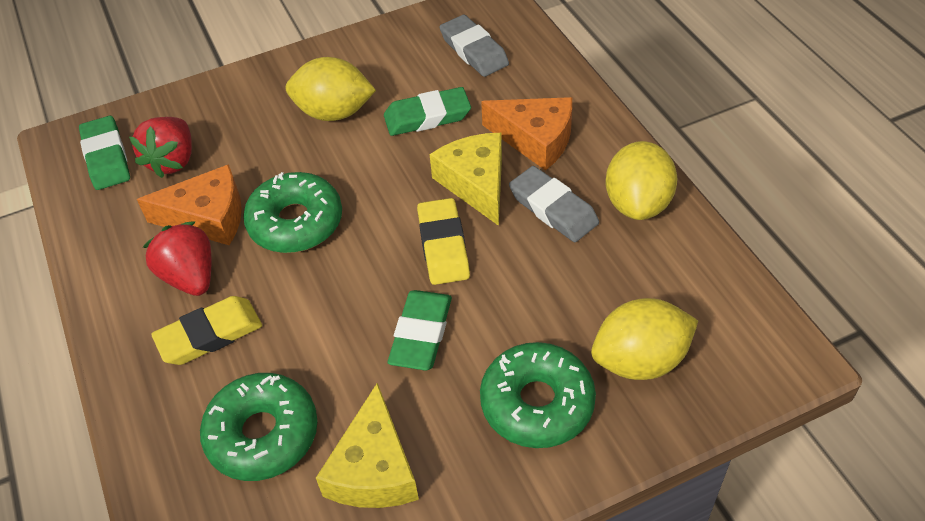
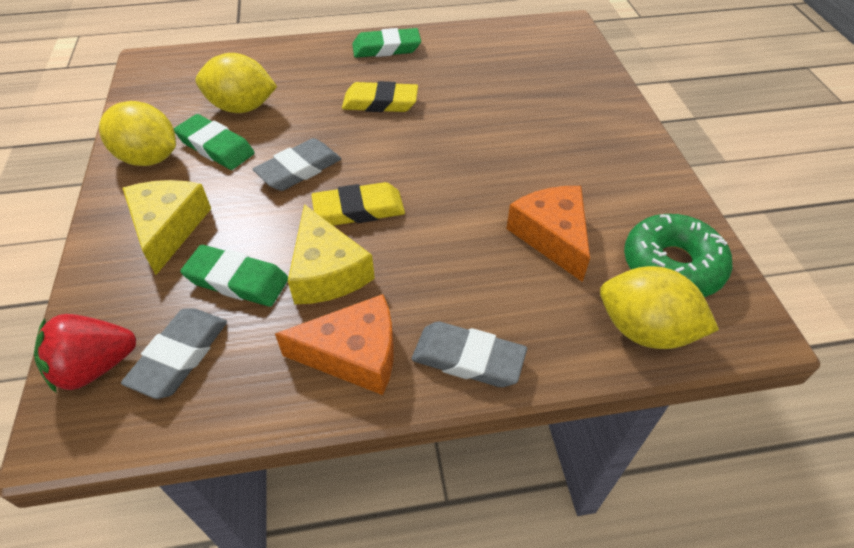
green donut: 3 -> 1
grey eraser: 2 -> 3
red strawberry: 2 -> 1

